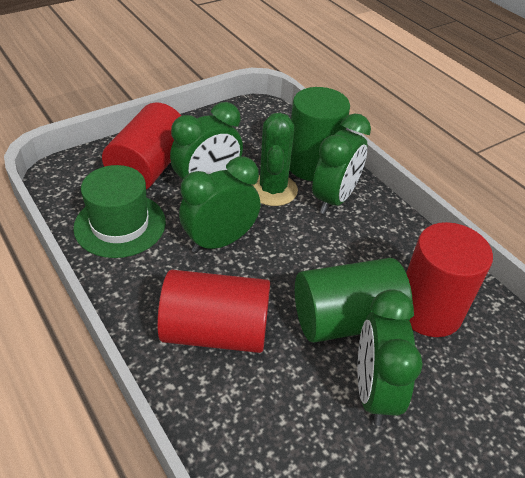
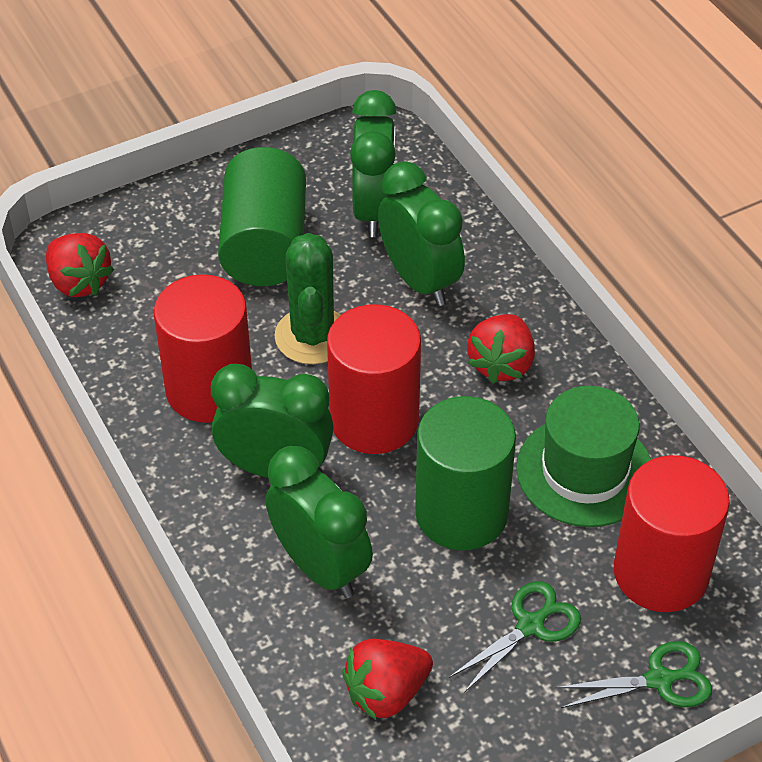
green scissors: 0 -> 2
red strawberry: 0 -> 3

